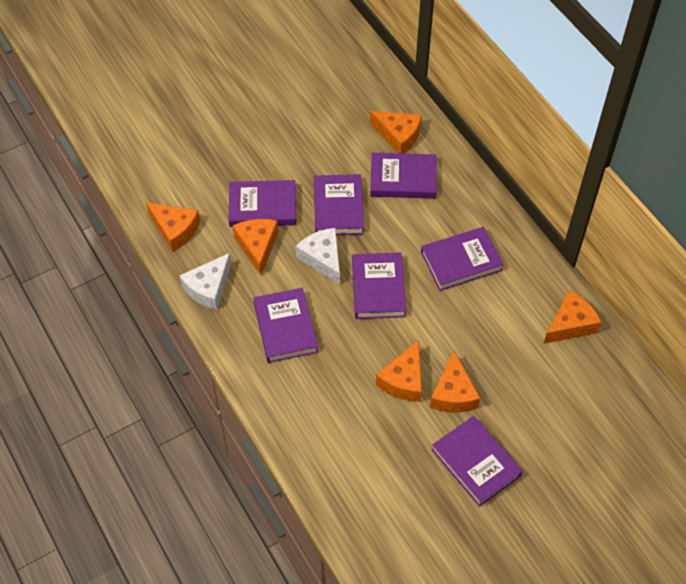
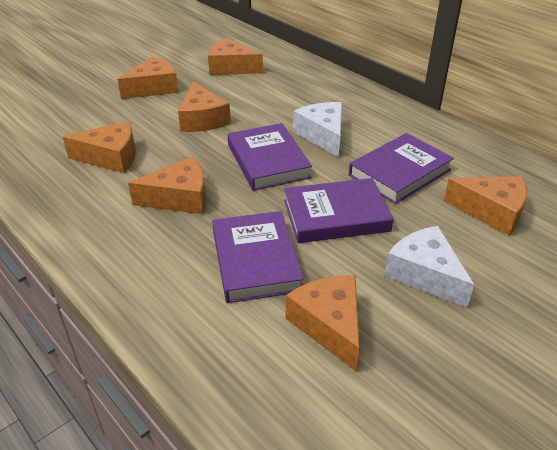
orange cheese: 6 -> 7
purple book: 7 -> 4

